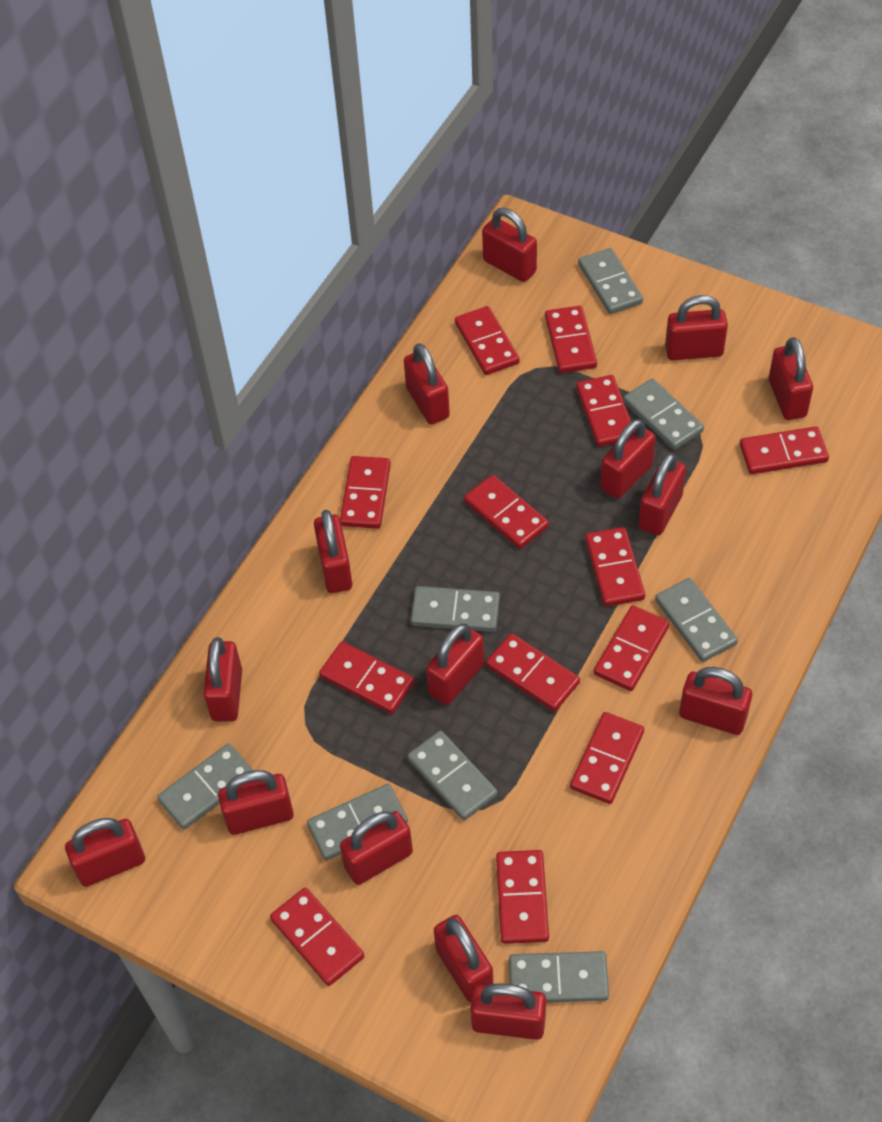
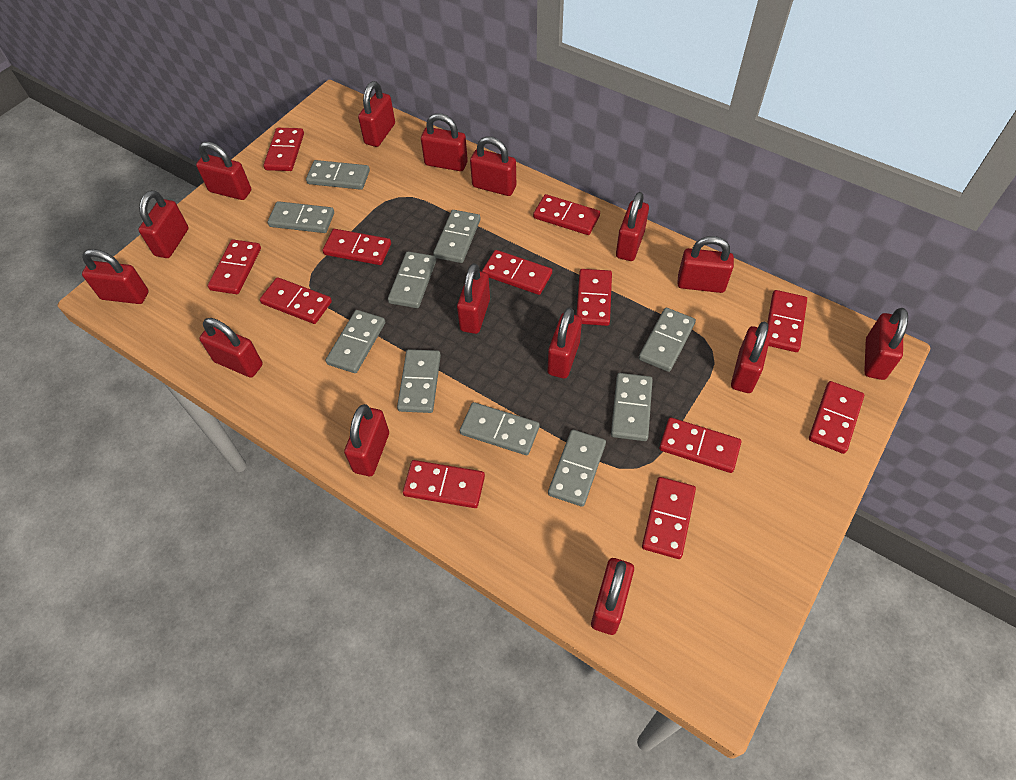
grey domino: 8 -> 10
red domino: 13 -> 12

